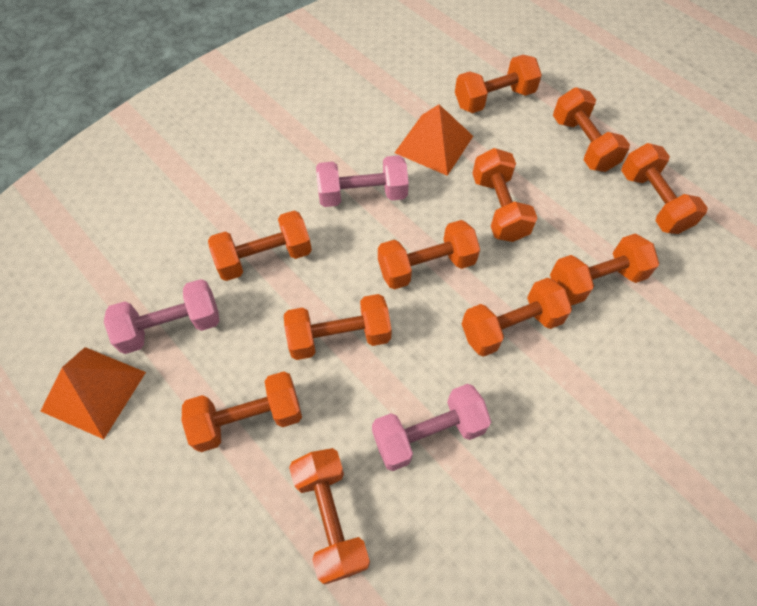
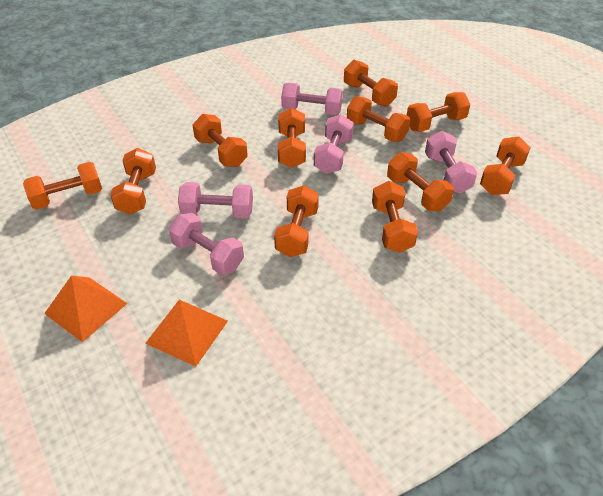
pink dumbbell: 3 -> 5

